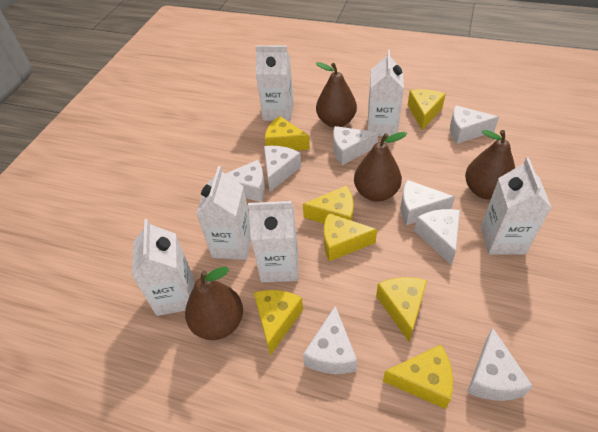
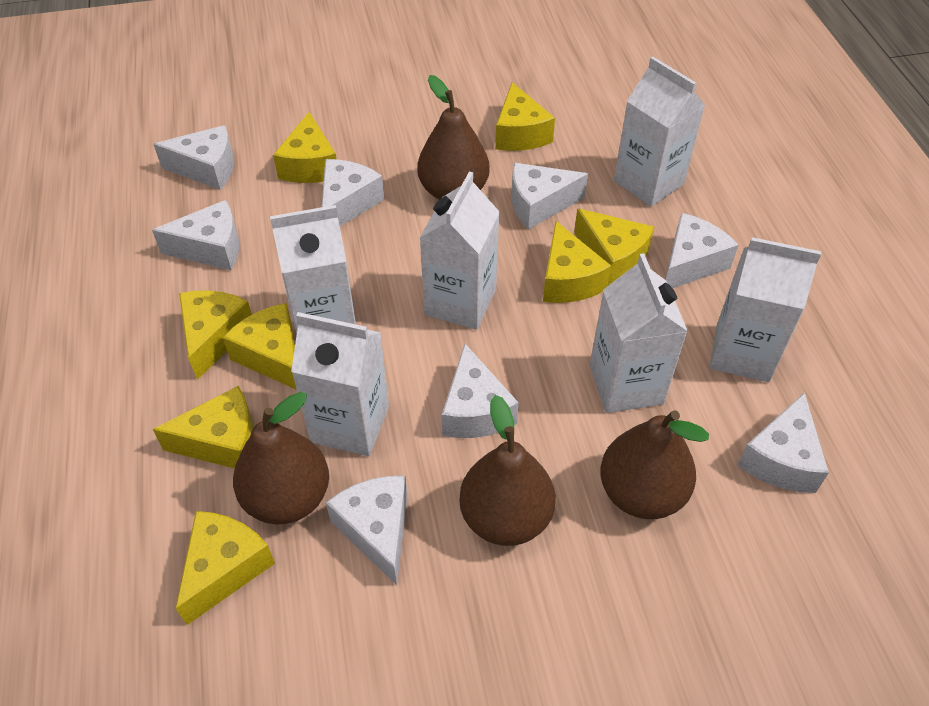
yellow cheese: 7 -> 8

